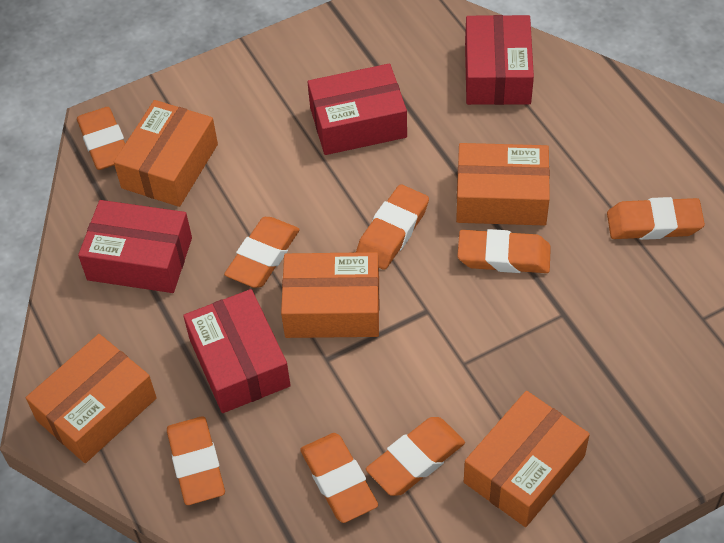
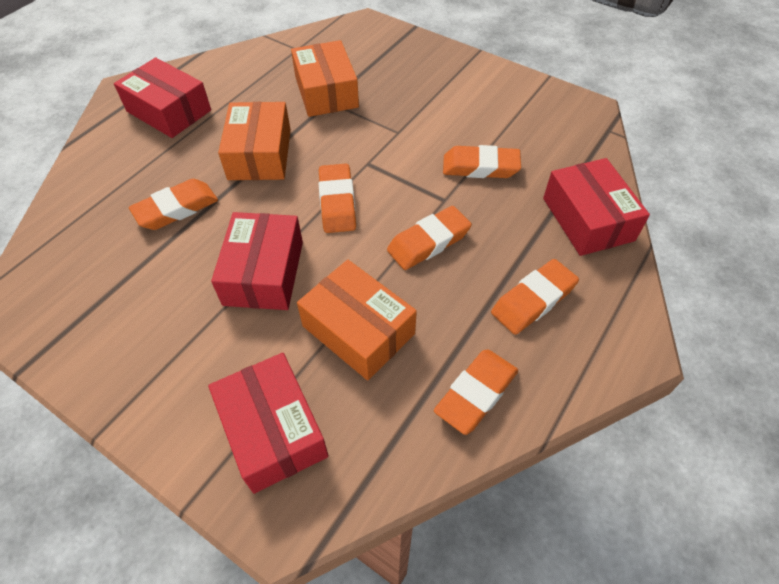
orange box: 5 -> 3
orange eraser: 8 -> 6

